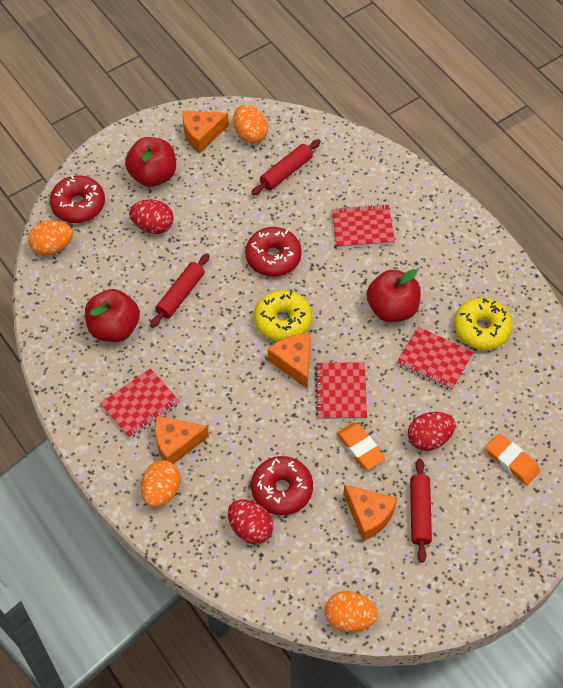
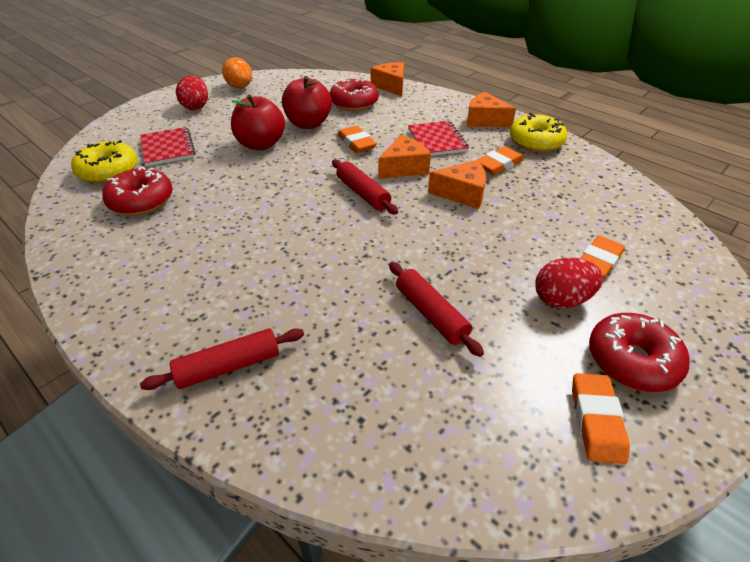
orange egg: 4 -> 1
orange eraser: 2 -> 4
red apple: 3 -> 2
red egg: 3 -> 2
red notebook: 4 -> 2

